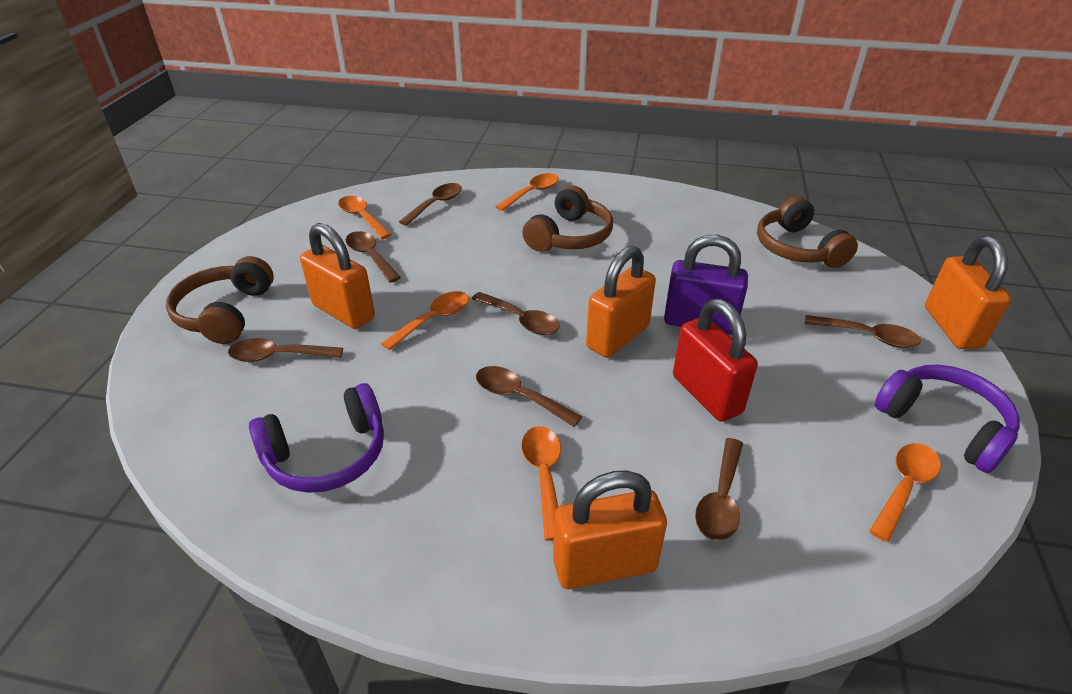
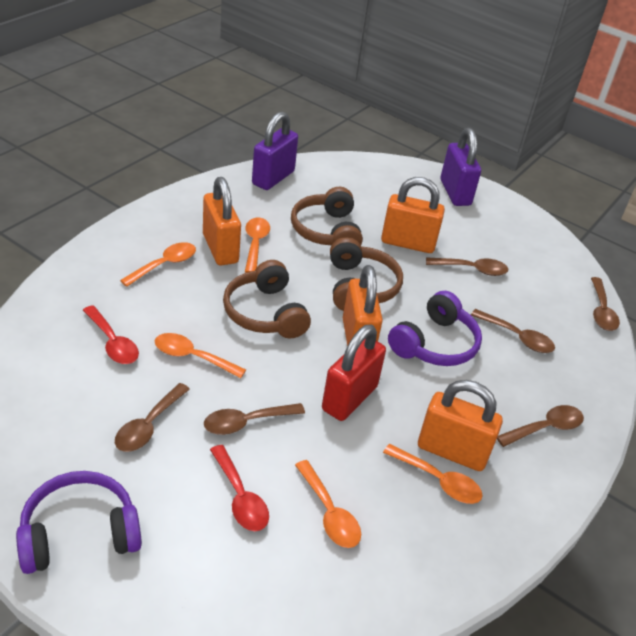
brown spoon: 7 -> 6
purple padlock: 1 -> 2
red spoon: 0 -> 2

